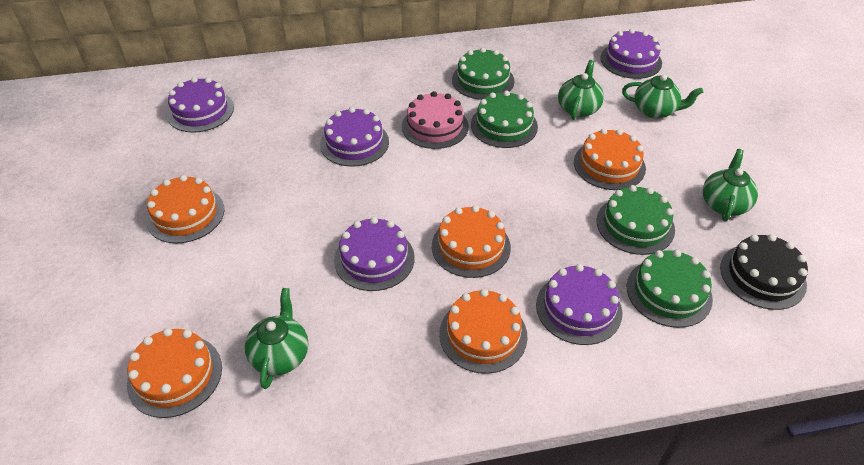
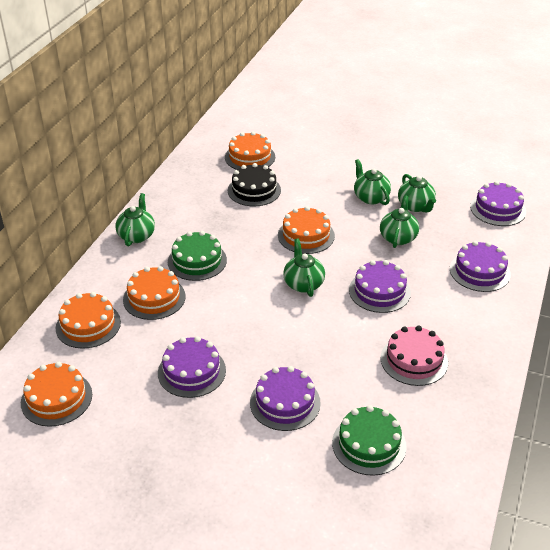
green cake: 4 -> 2
green teapot: 4 -> 5

